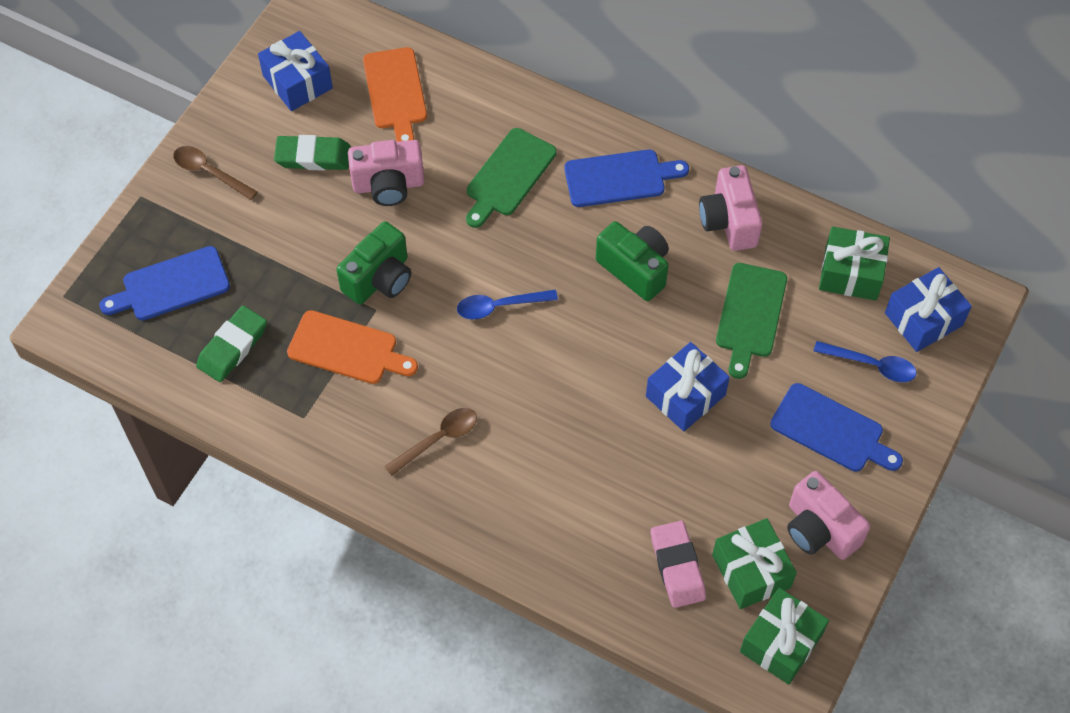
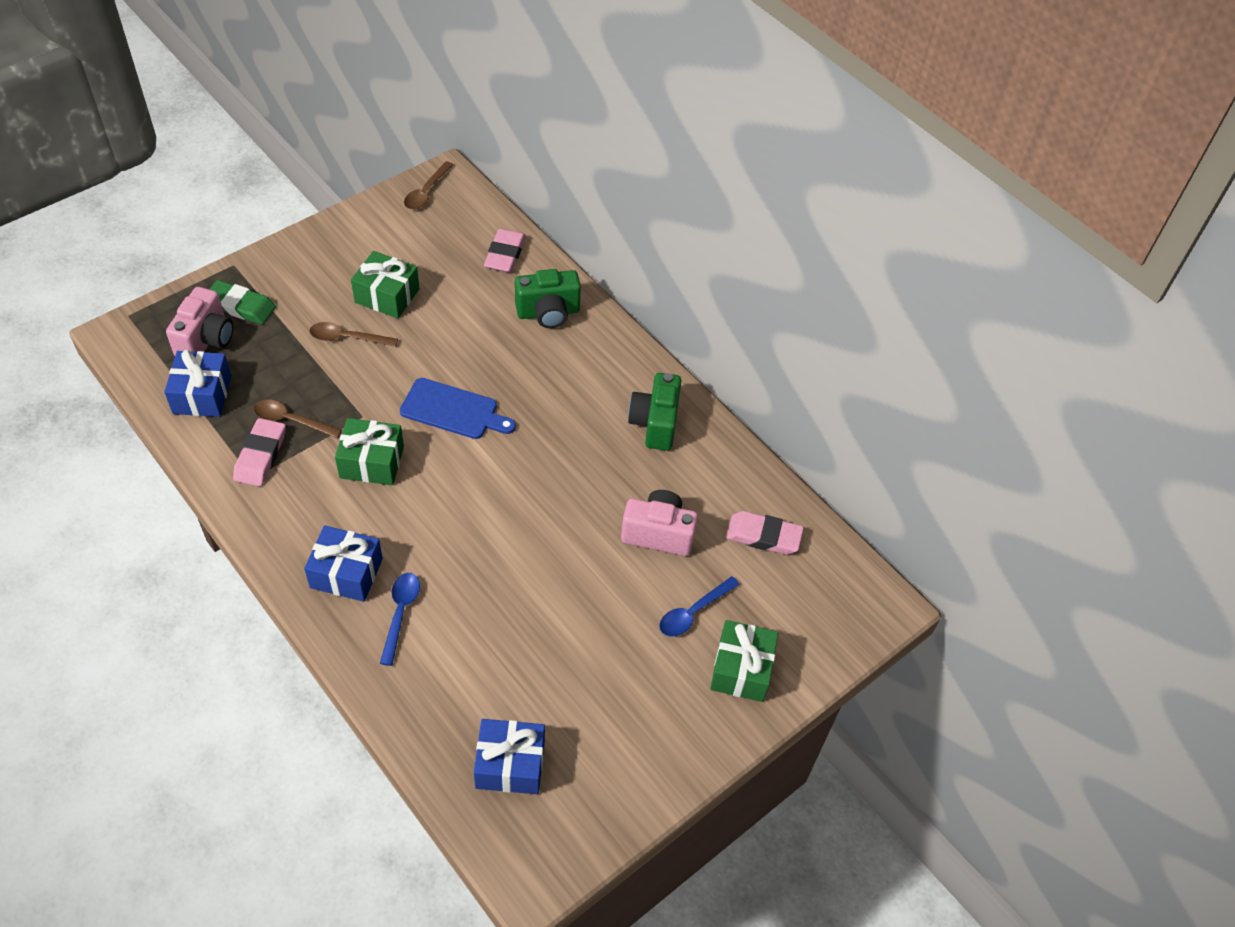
blue cutting board: 3 -> 1
brown spoon: 2 -> 3
green cutting board: 2 -> 0
green eraser: 2 -> 1
orange cutting board: 2 -> 0
pink camera: 3 -> 2
pink eraser: 1 -> 3

